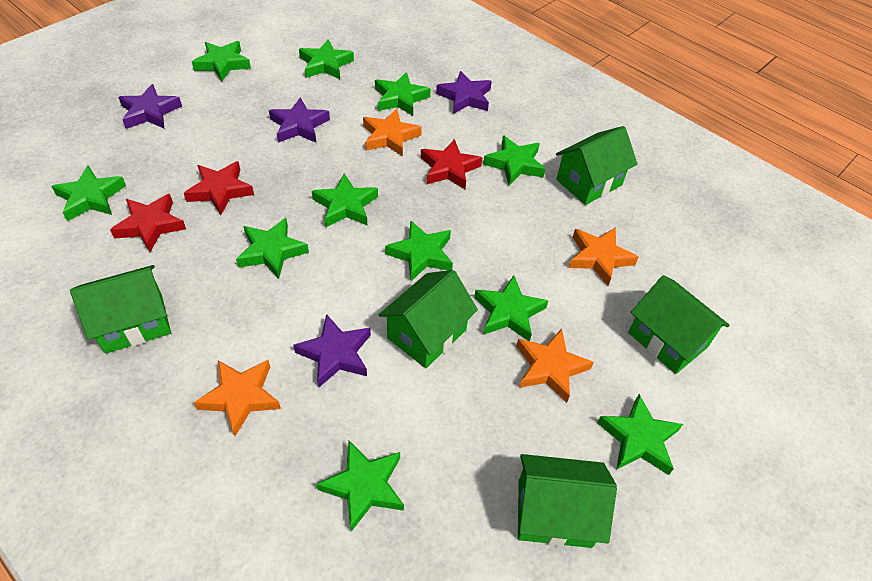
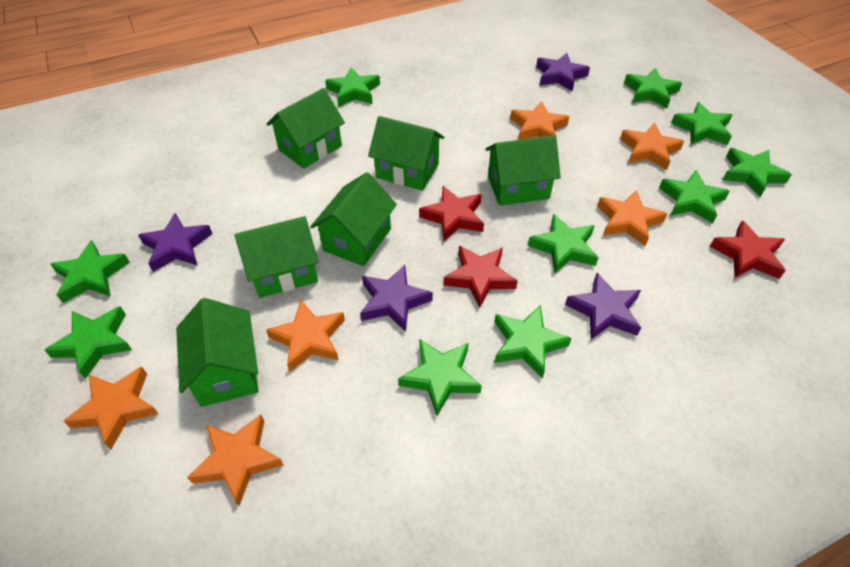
green house: 5 -> 6
green star: 11 -> 10
orange star: 4 -> 6

